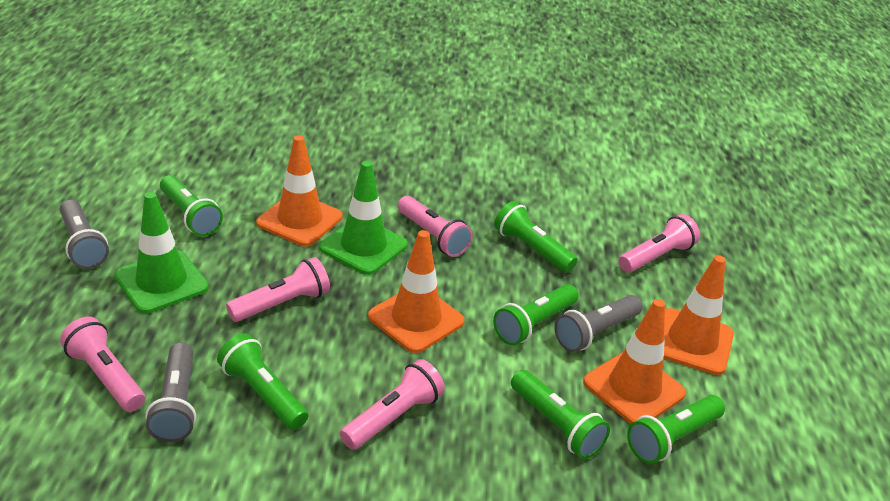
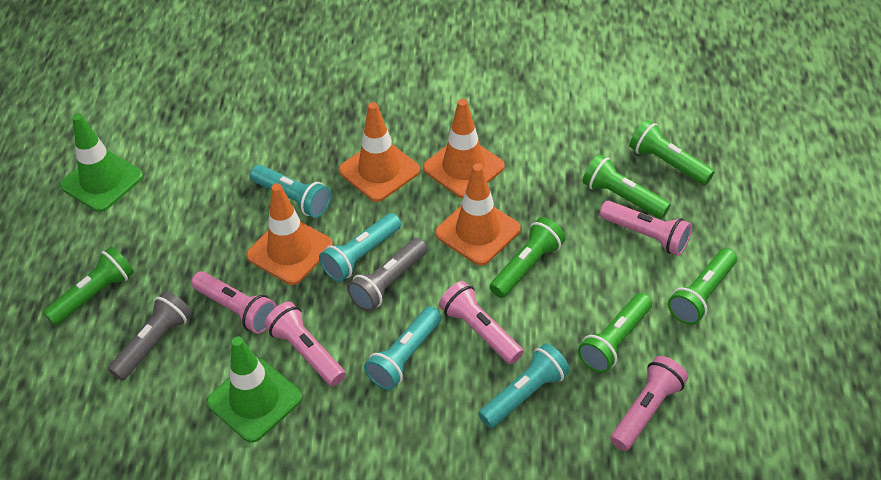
grey flashlight: 3 -> 2
turquoise flashlight: 0 -> 4

